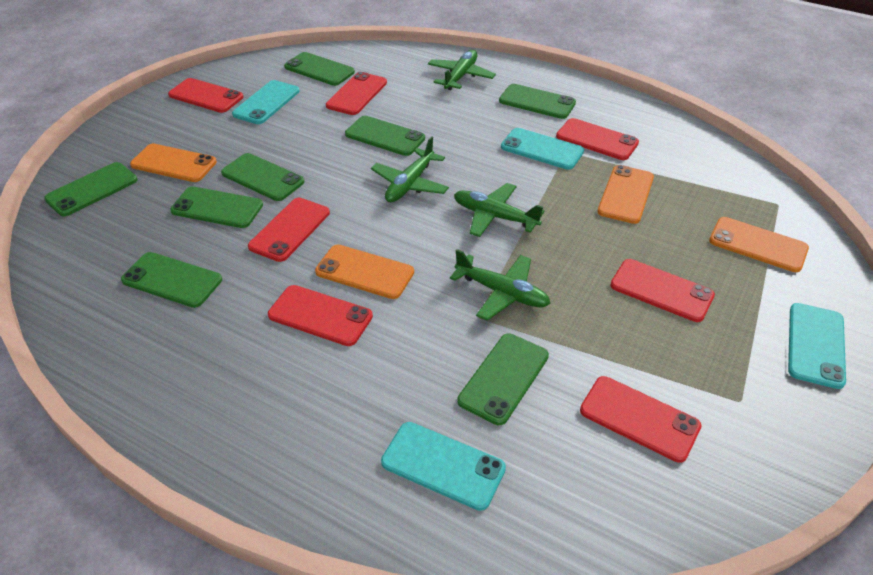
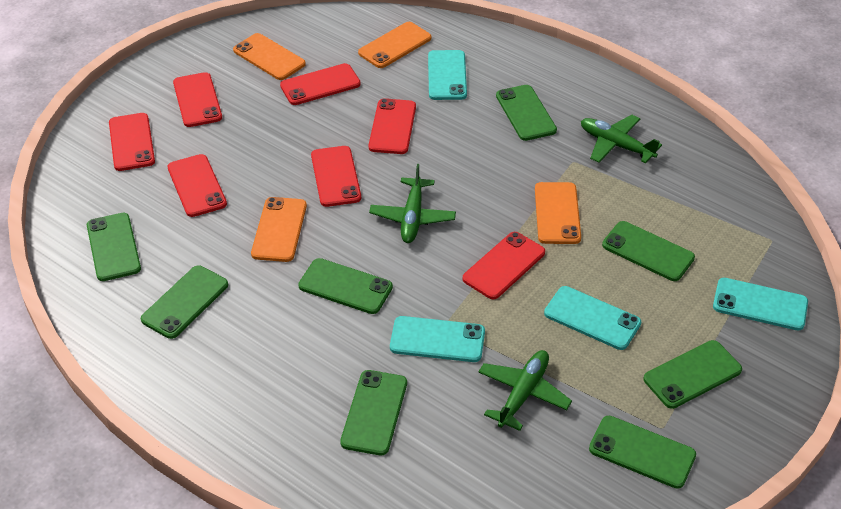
green plane: 4 -> 3

